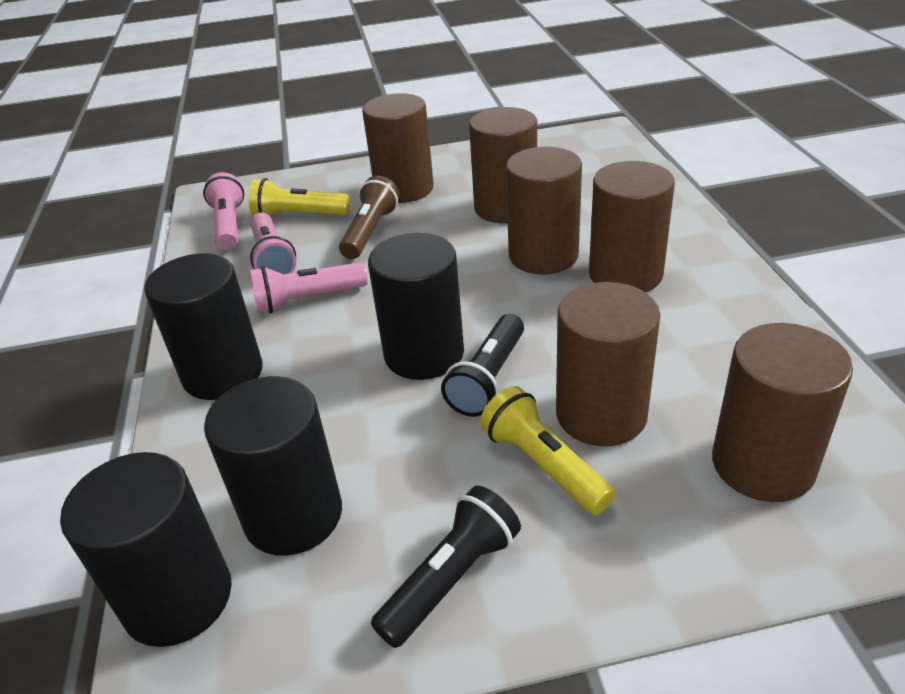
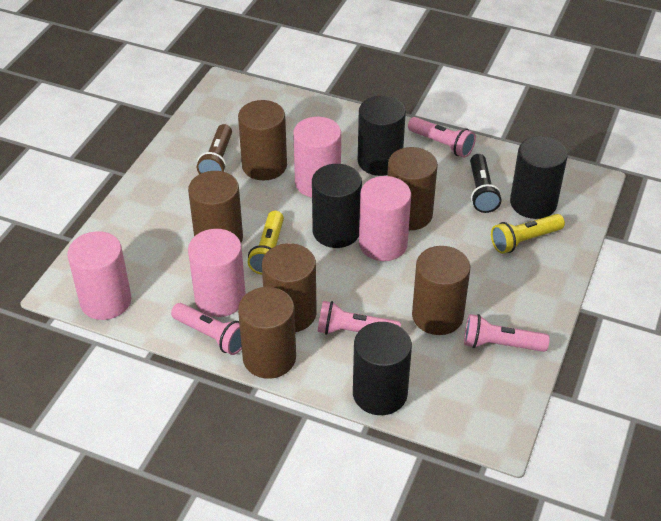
black flashlight: 2 -> 1
pink cylinder: 0 -> 4
pink flashlight: 3 -> 4

